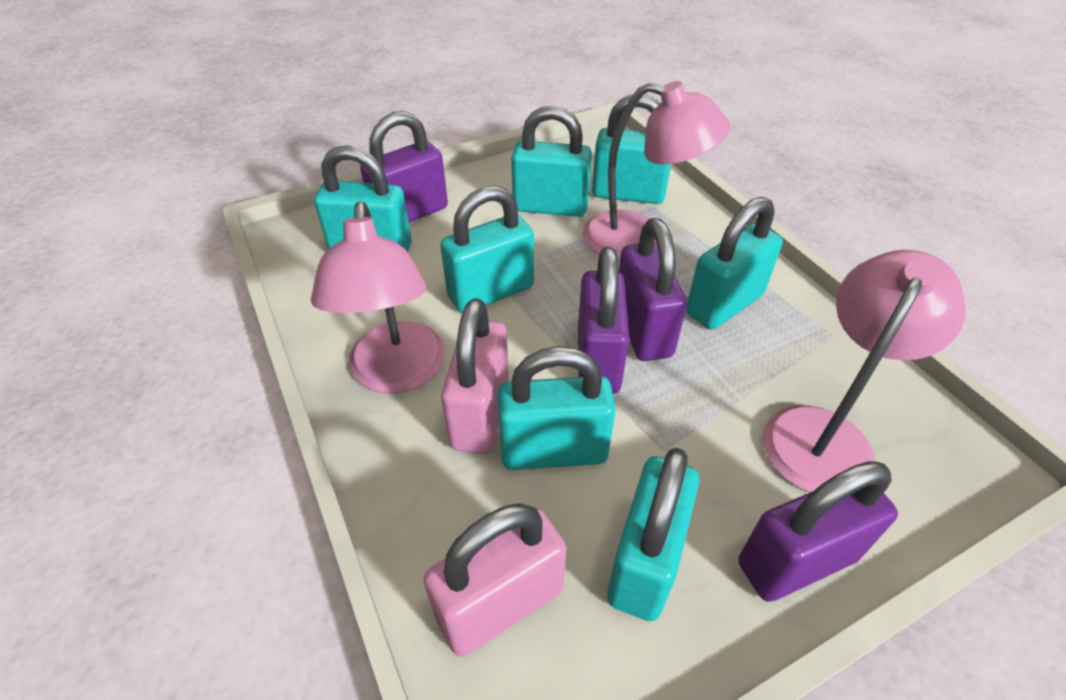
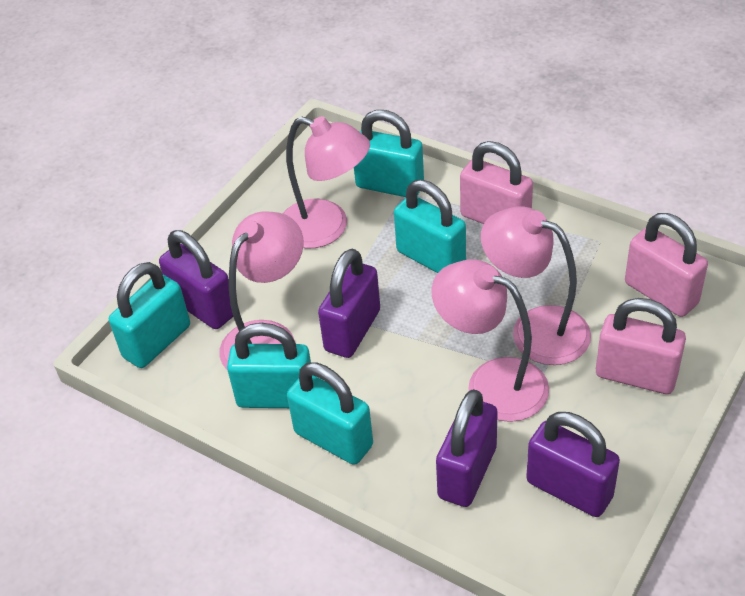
pink lamp: 3 -> 4
pink padlock: 2 -> 3
turquoise padlock: 7 -> 5

